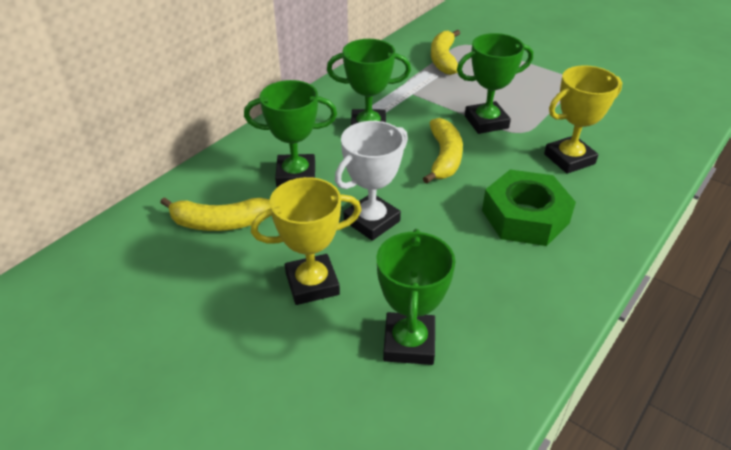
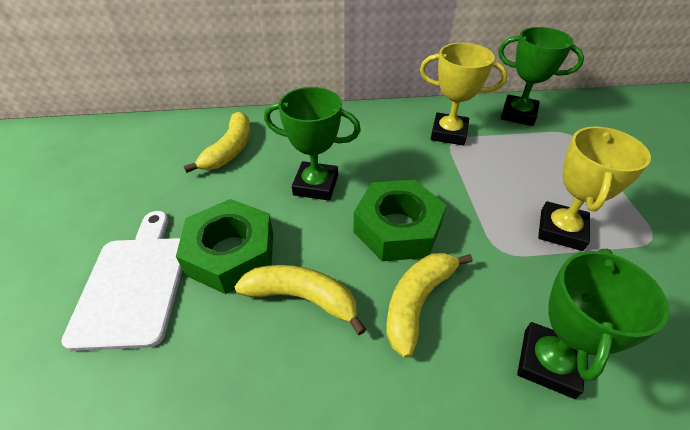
green nut: 1 -> 2
green trophy: 4 -> 3
white cutting board: 0 -> 1
white ruler: 1 -> 0
white trophy: 1 -> 0

